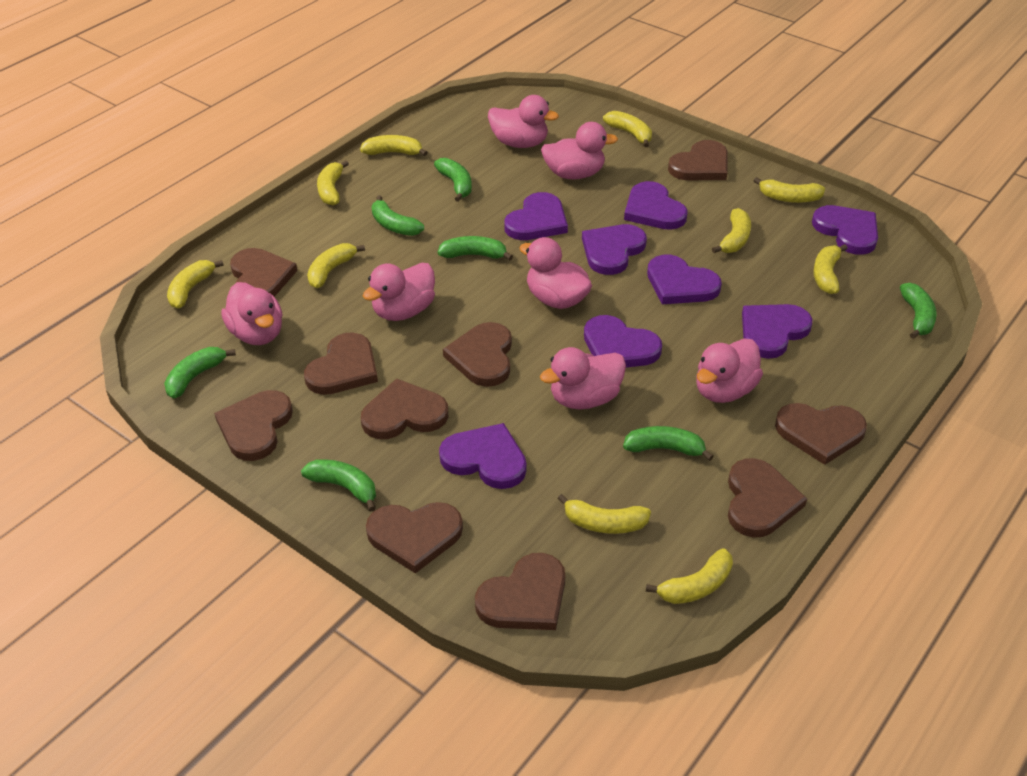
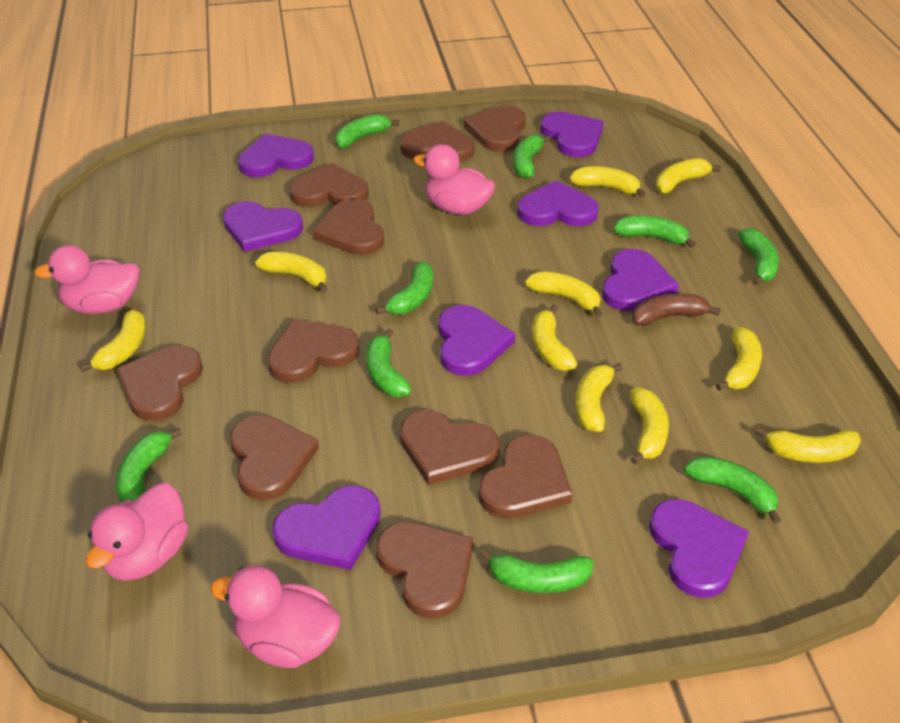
brown banana: 0 -> 1
green banana: 7 -> 9
pink duck: 7 -> 4

